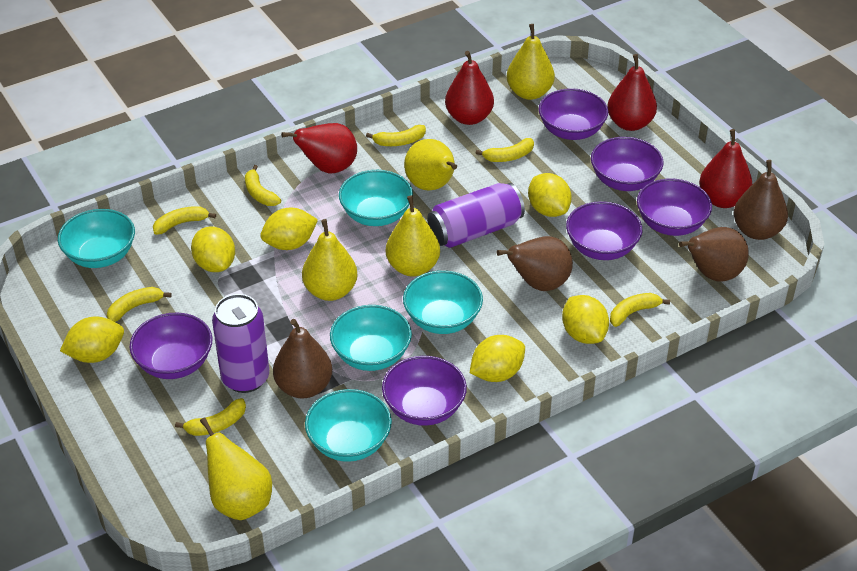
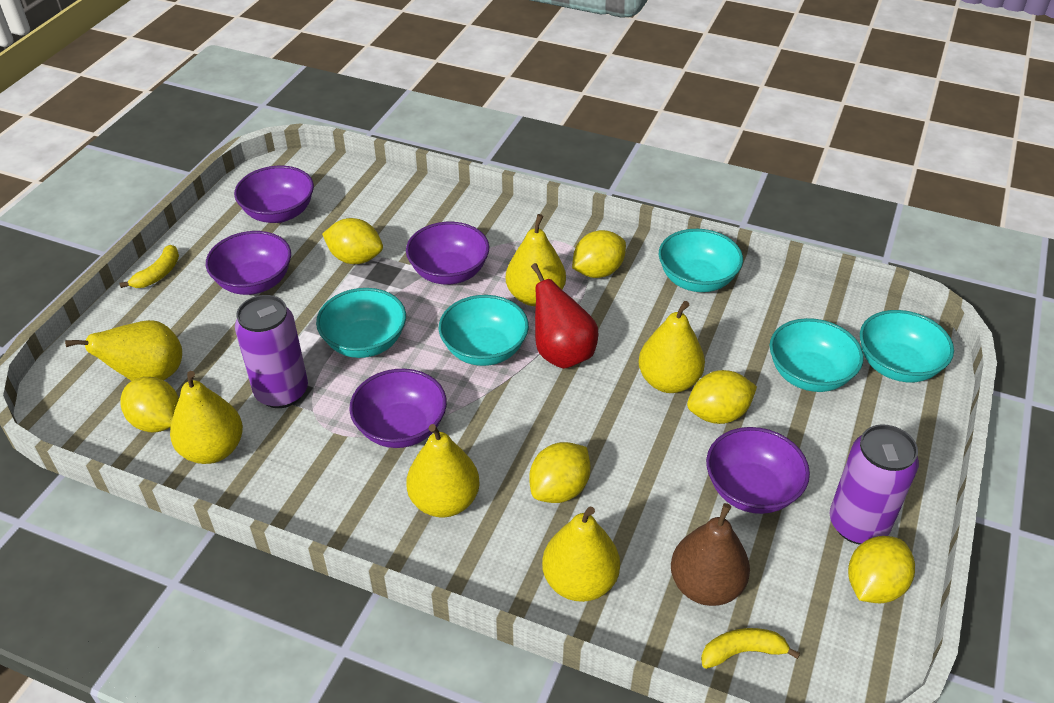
brown pear: 4 -> 1
purple bowl: 6 -> 5
red pear: 4 -> 1
yellow banana: 7 -> 2
yellow pear: 5 -> 6

